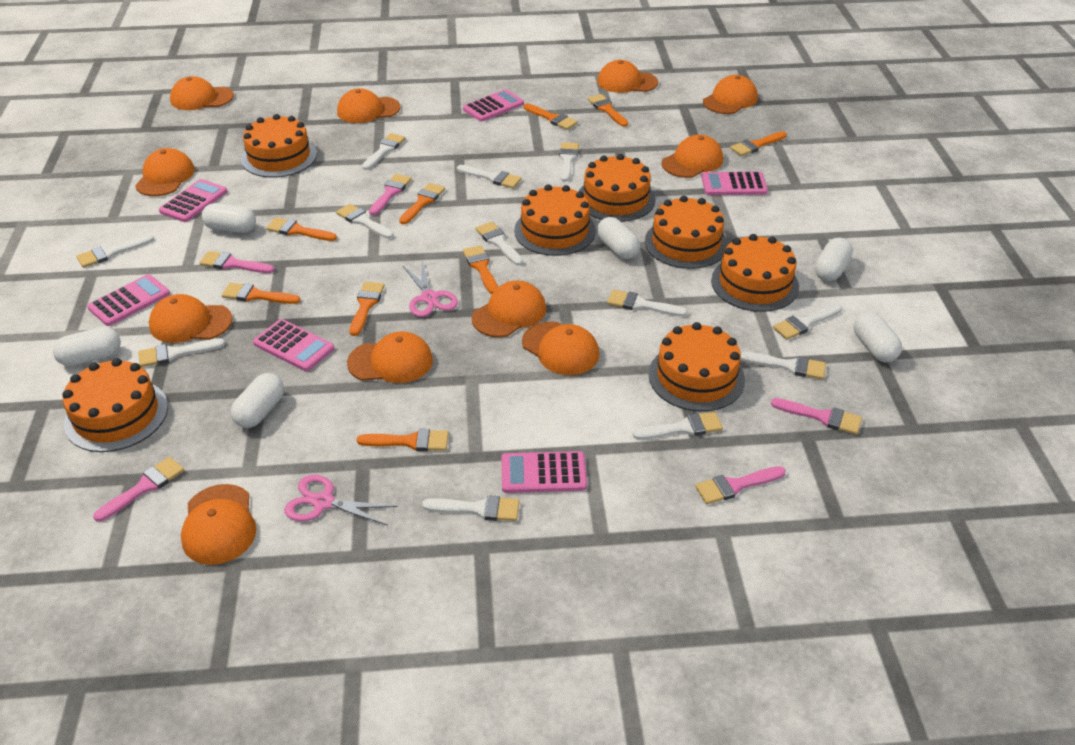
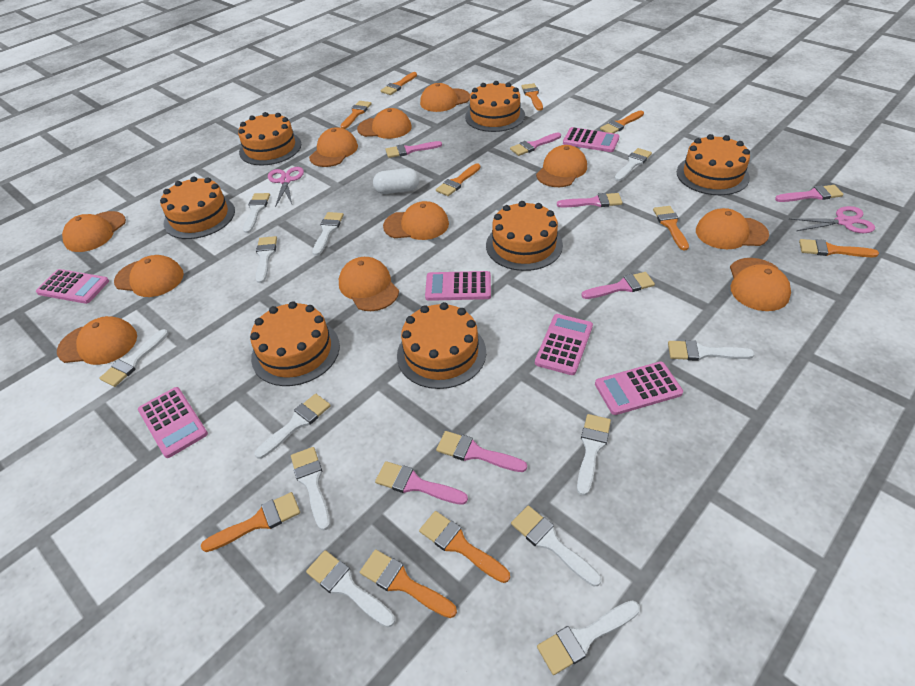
orange brush: 9 -> 10
pink brush: 5 -> 7
white capsule: 6 -> 1

